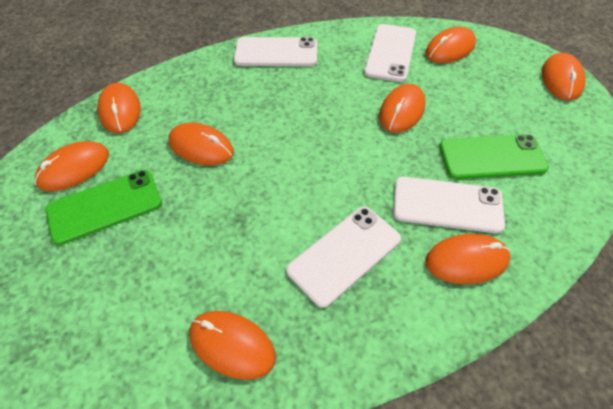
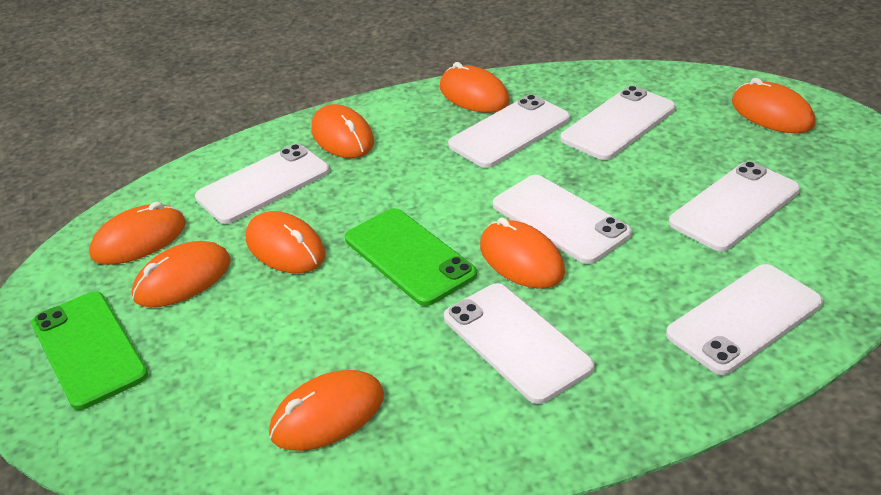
white phone: 4 -> 7

